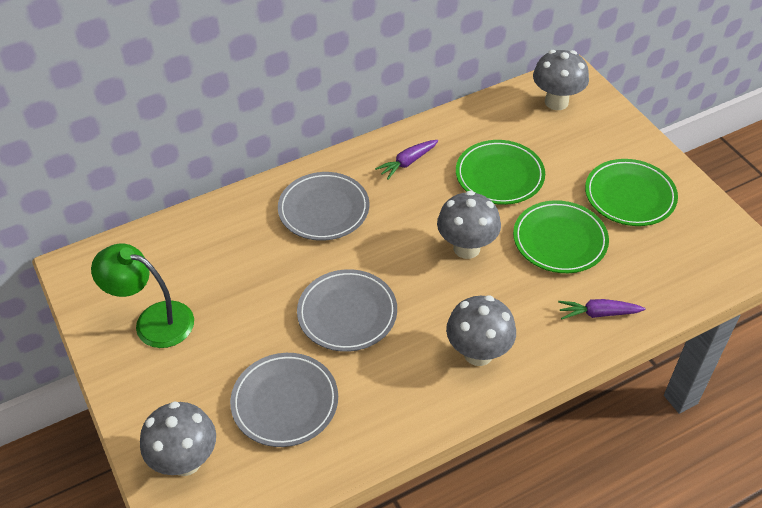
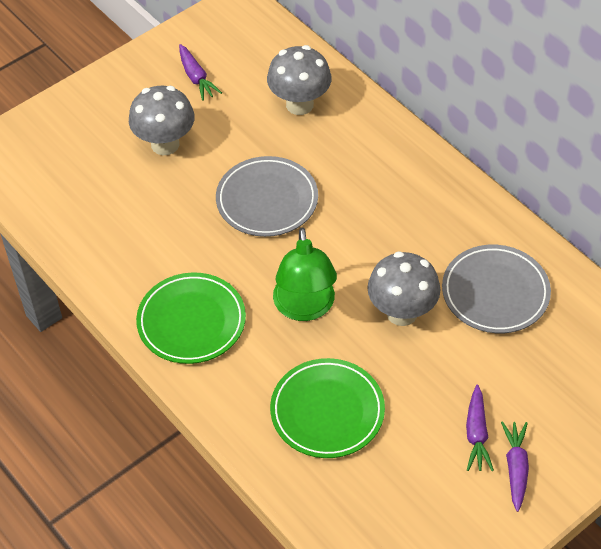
green plate: 3 -> 2
grey mushroom: 4 -> 3
grey plate: 3 -> 2
purple carrot: 2 -> 3

